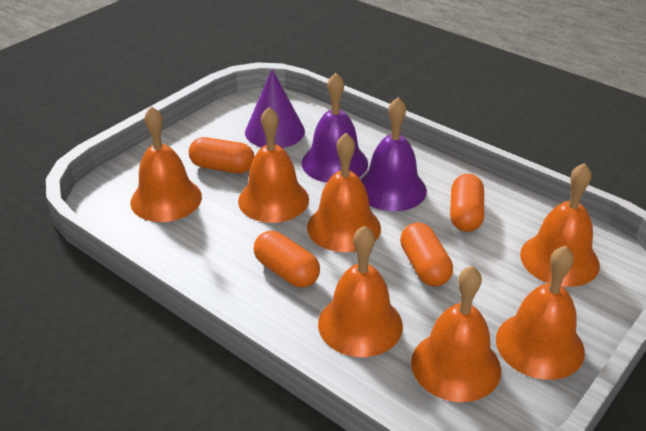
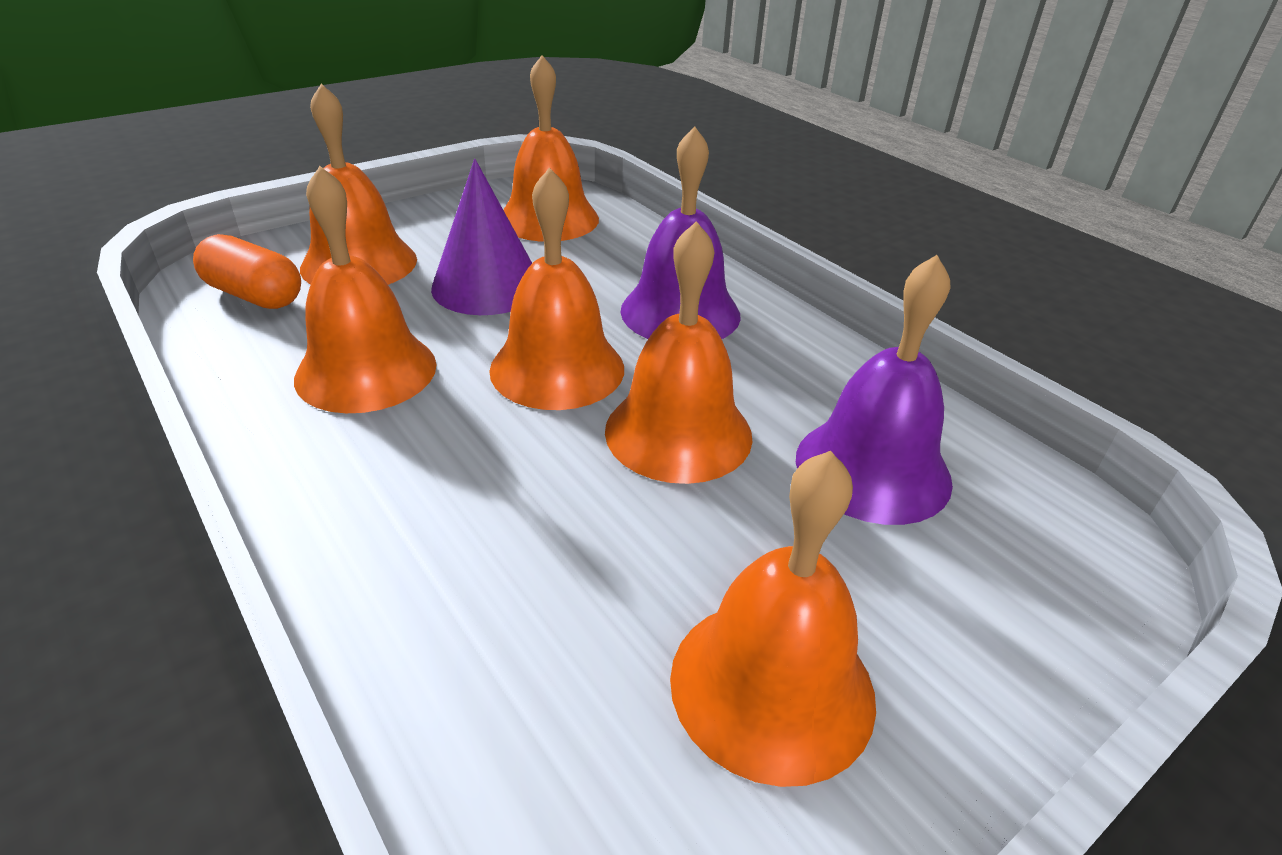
orange bell: 7 -> 6
orange capsule: 4 -> 1

